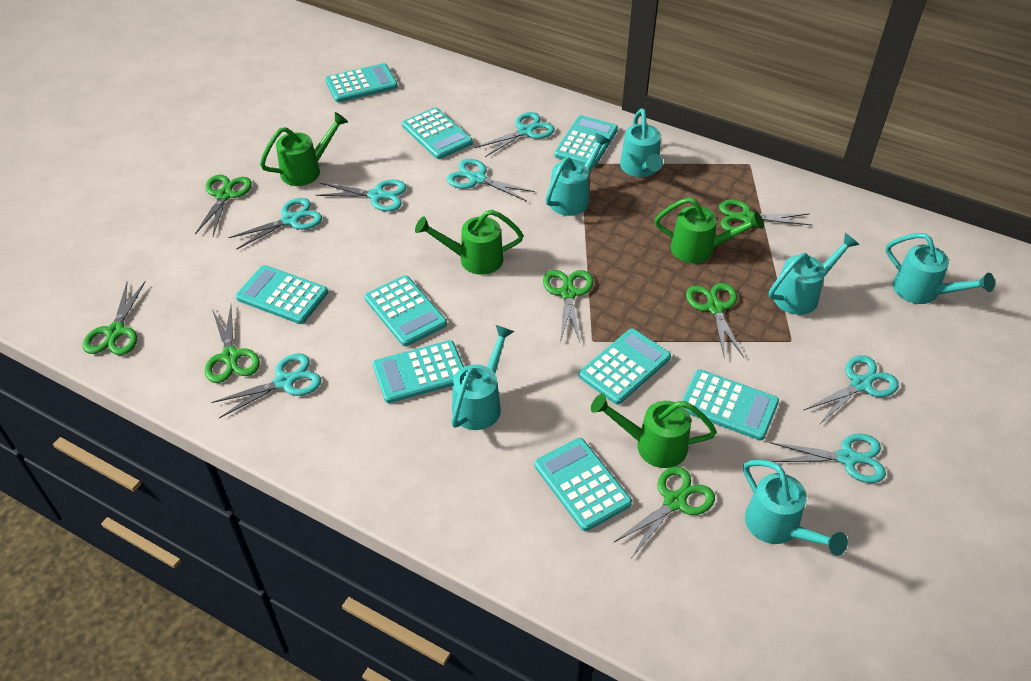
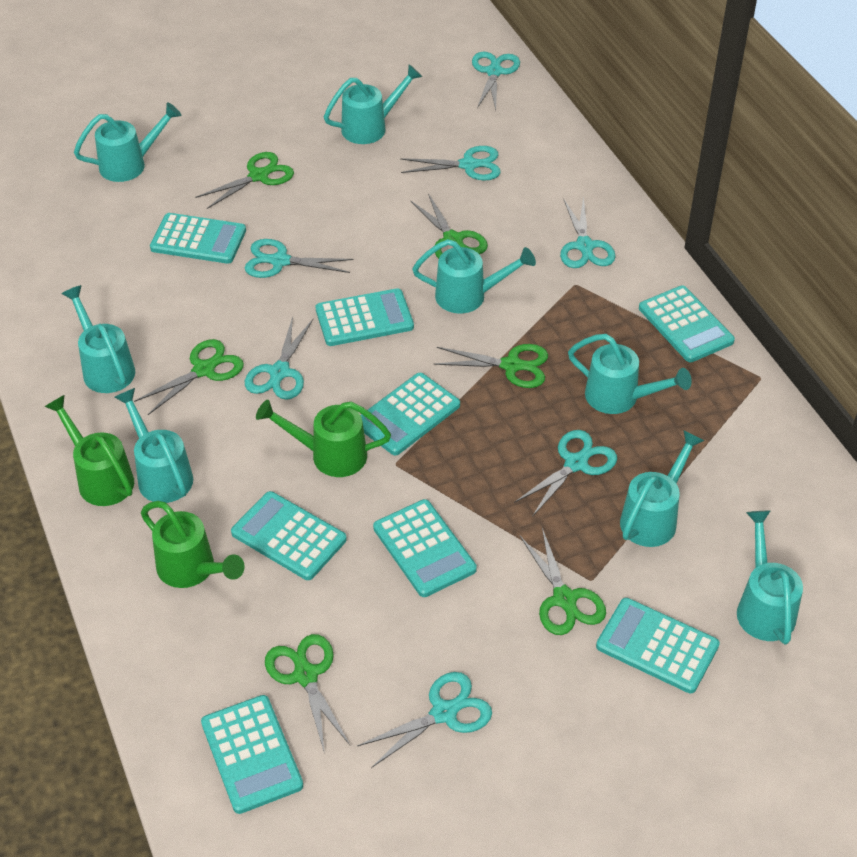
green scissors: 7 -> 6
green watering can: 4 -> 3
turquoise calculator: 9 -> 8
turquoise watering can: 6 -> 8

